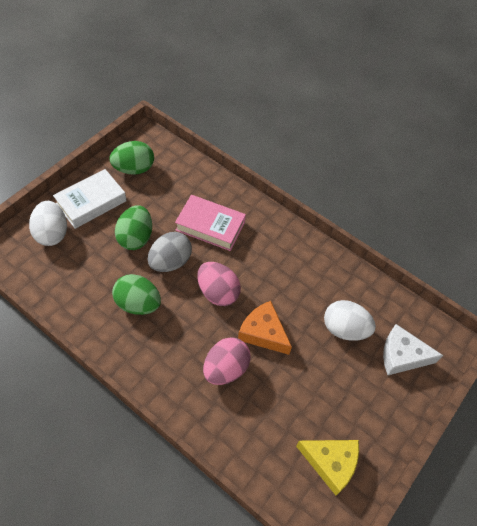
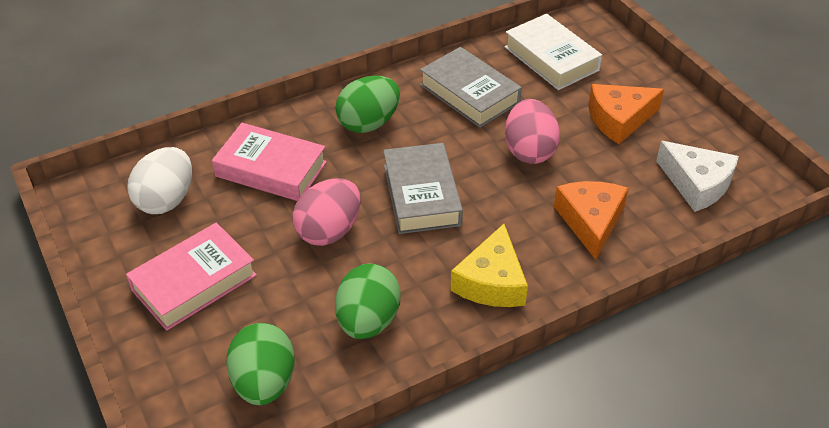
grey book: 0 -> 2
grey egg: 1 -> 0
orange cheese: 1 -> 2
pink book: 1 -> 2
white egg: 2 -> 1

